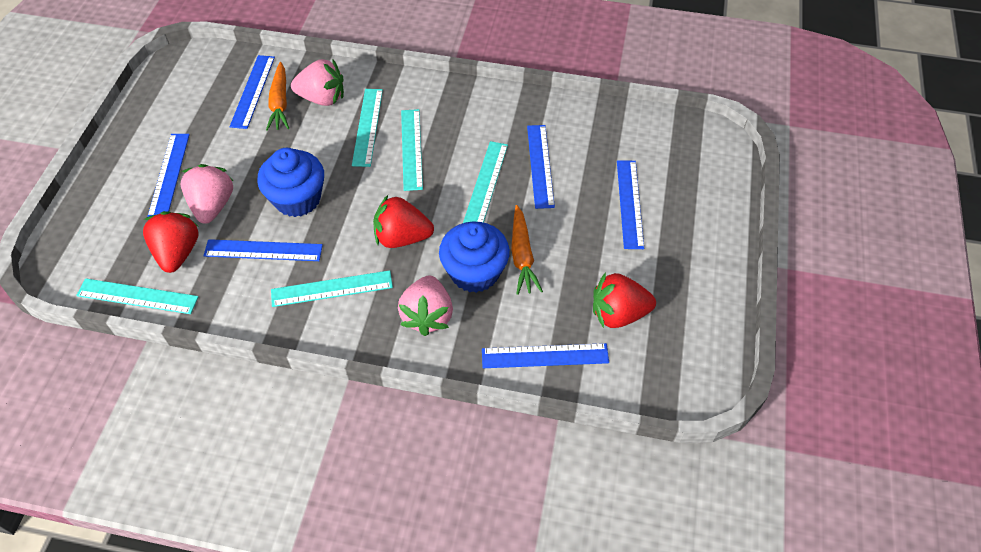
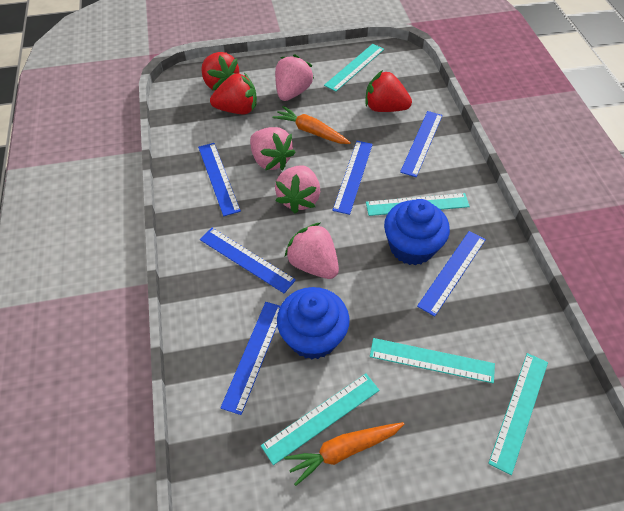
pink strawberry: 3 -> 4

